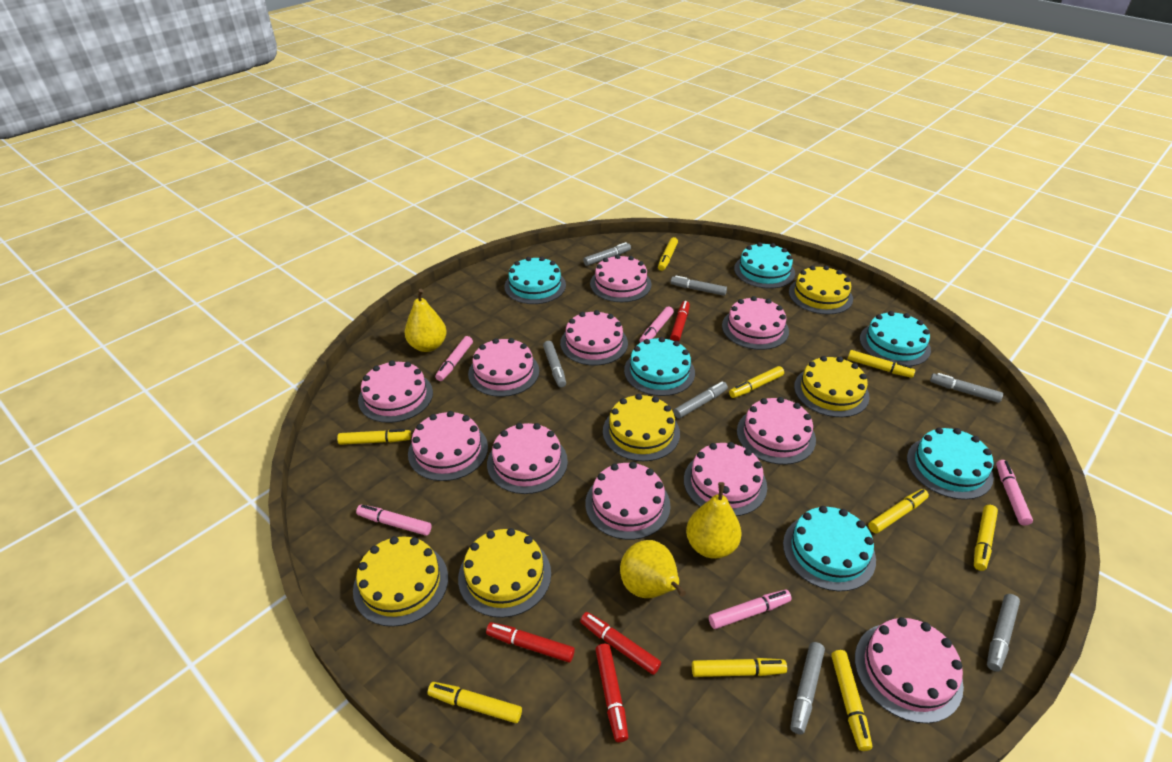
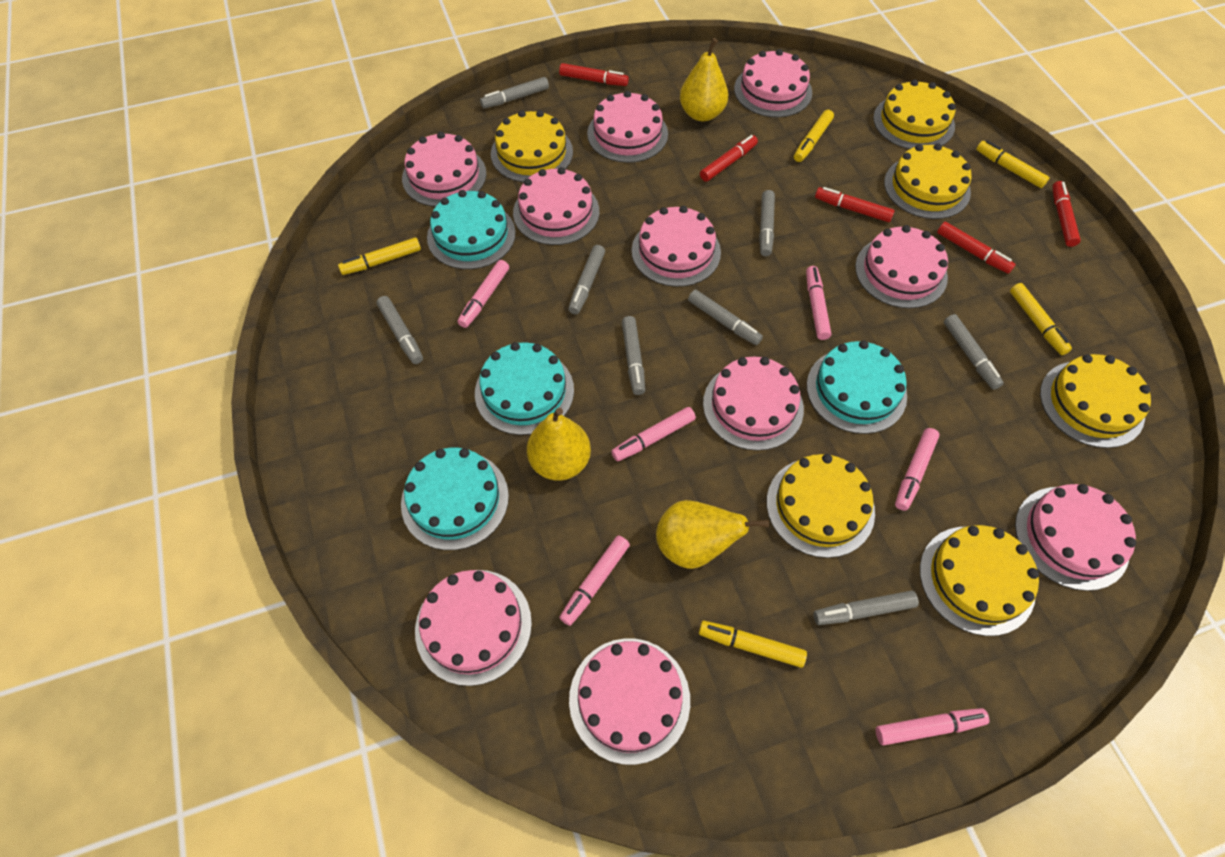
grey marker: 7 -> 8
pink cake: 11 -> 10
pink marker: 5 -> 6
red marker: 4 -> 5
turquoise cake: 6 -> 4
yellow cake: 5 -> 6
yellow marker: 9 -> 5

